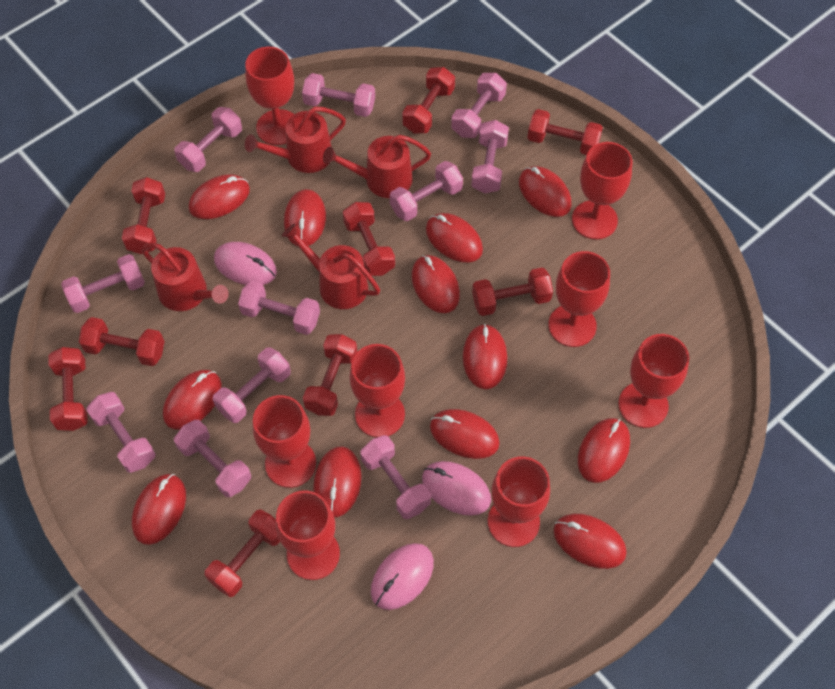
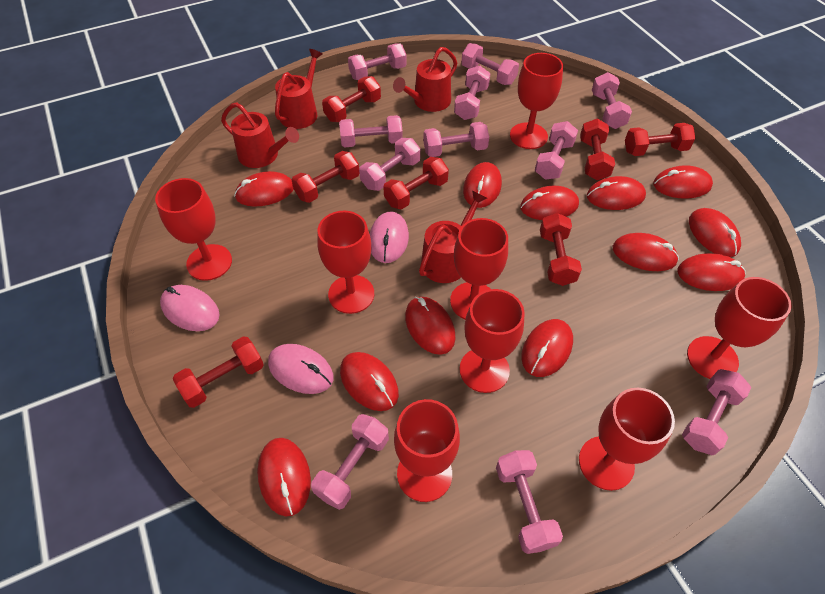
red dumbbell: 9 -> 7

